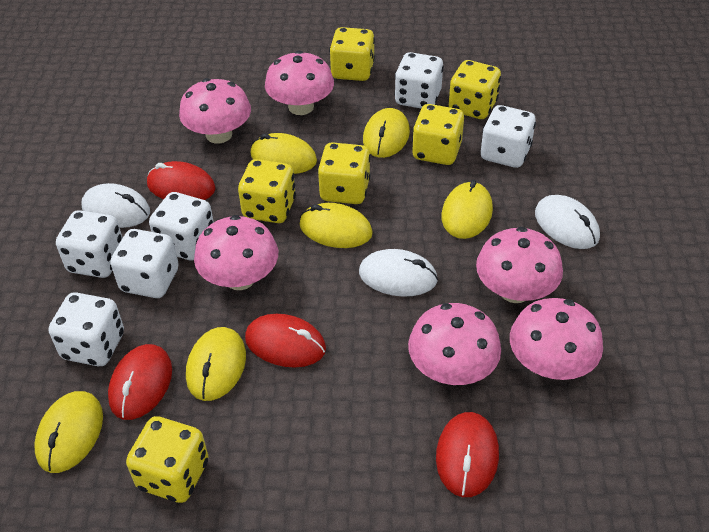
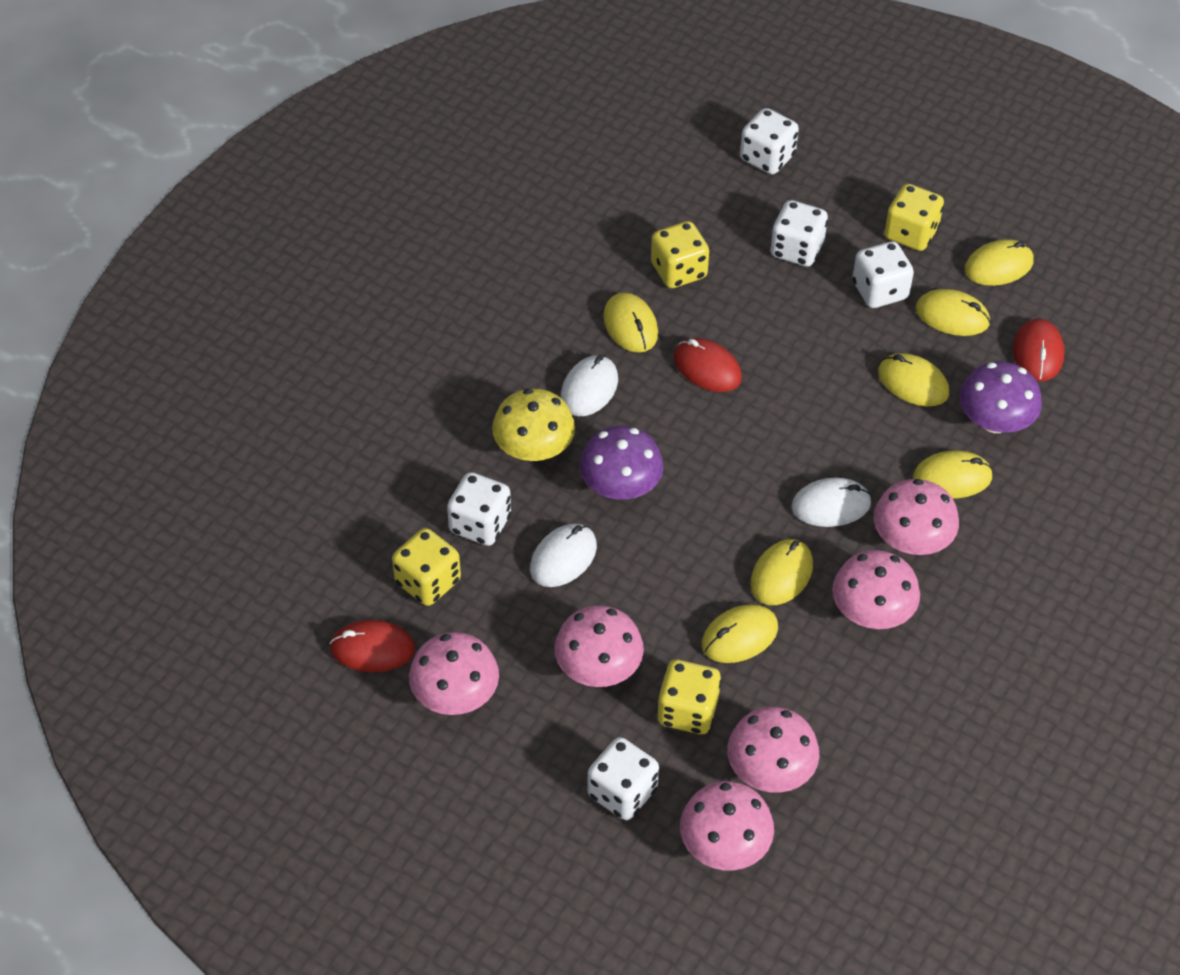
purple mushroom: 0 -> 2
red mouse: 4 -> 3
white dice: 6 -> 5
yellow dice: 6 -> 4
yellow mouse: 6 -> 7
yellow mushroom: 0 -> 1

